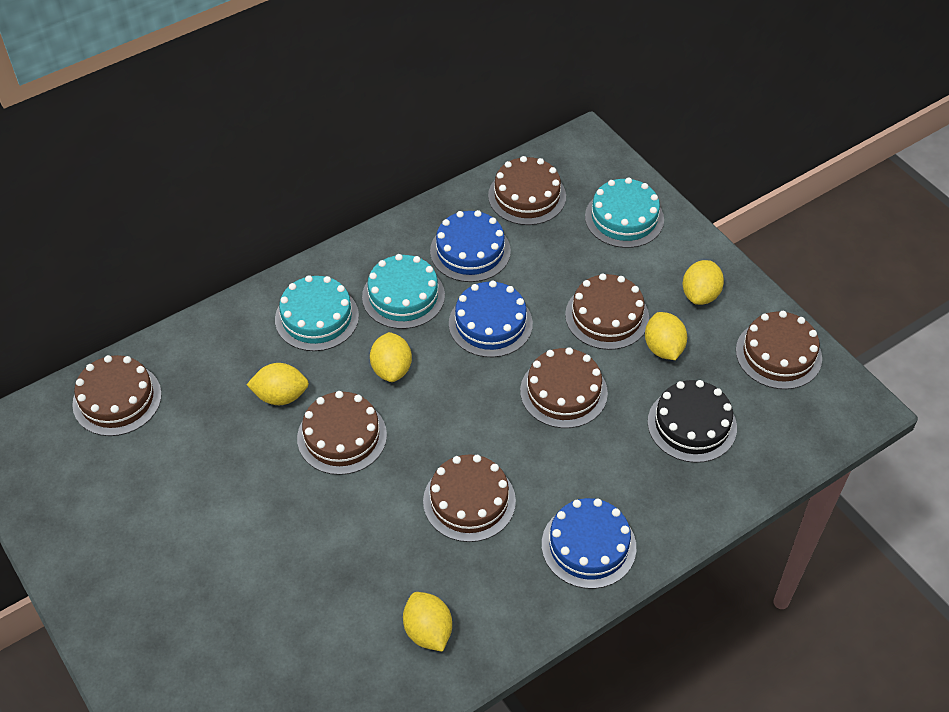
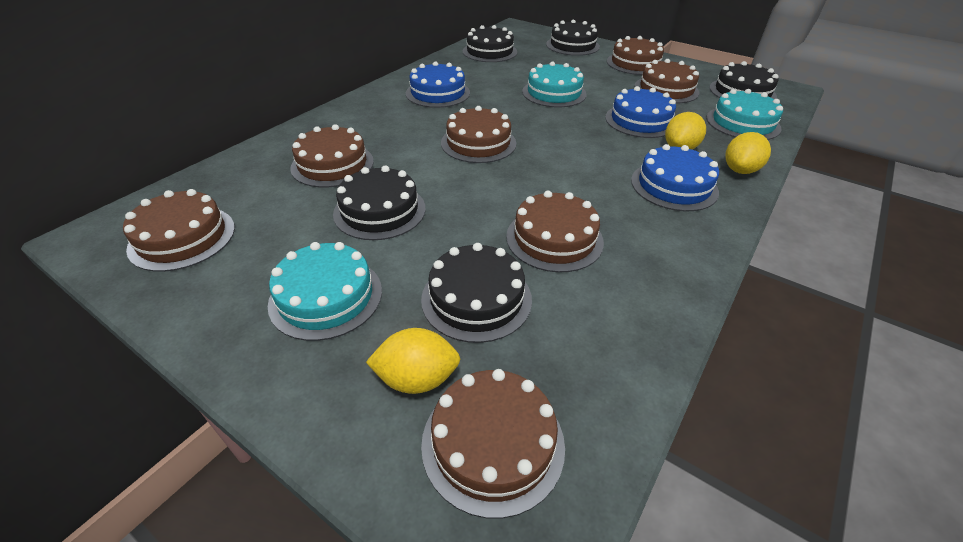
black cake: 1 -> 5
yellow lemon: 5 -> 3

